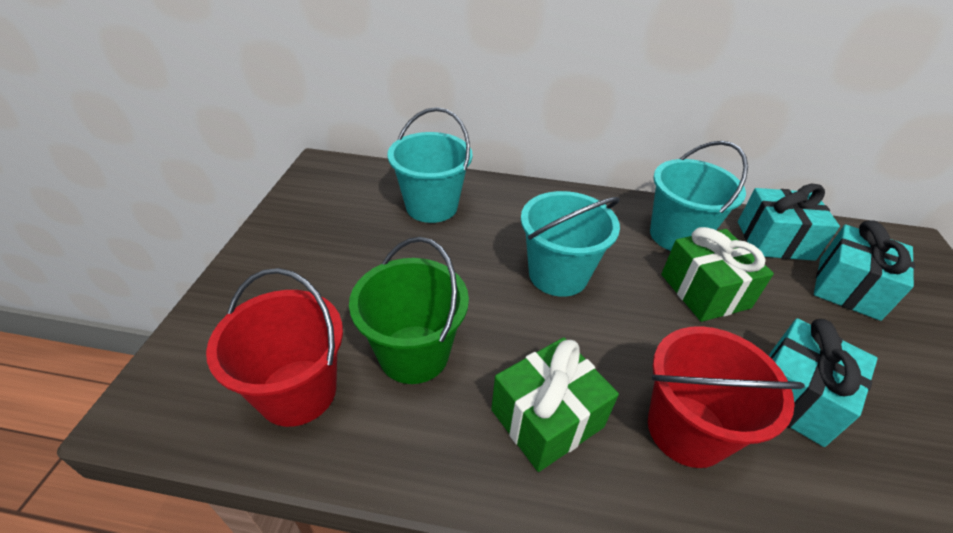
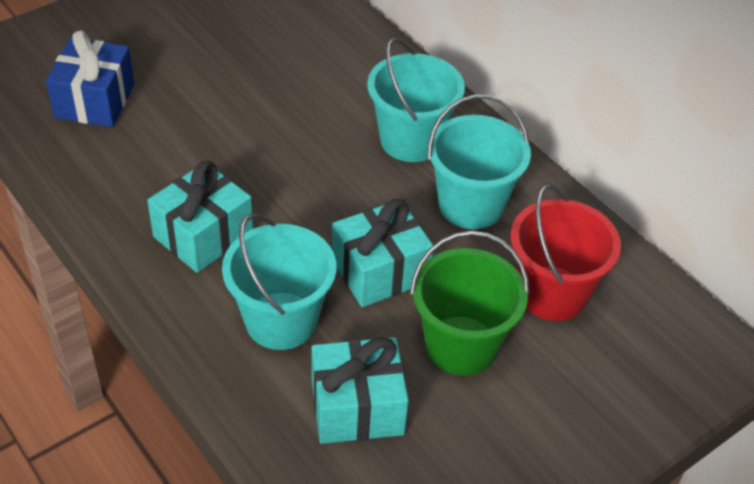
blue gift: 0 -> 1
green gift: 2 -> 0
red bucket: 2 -> 1

